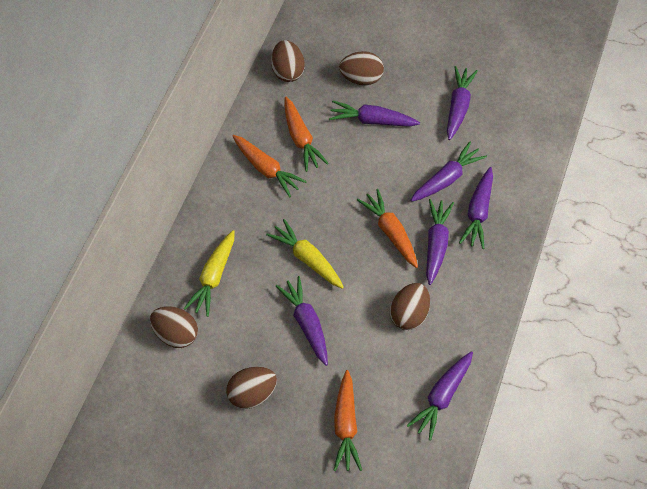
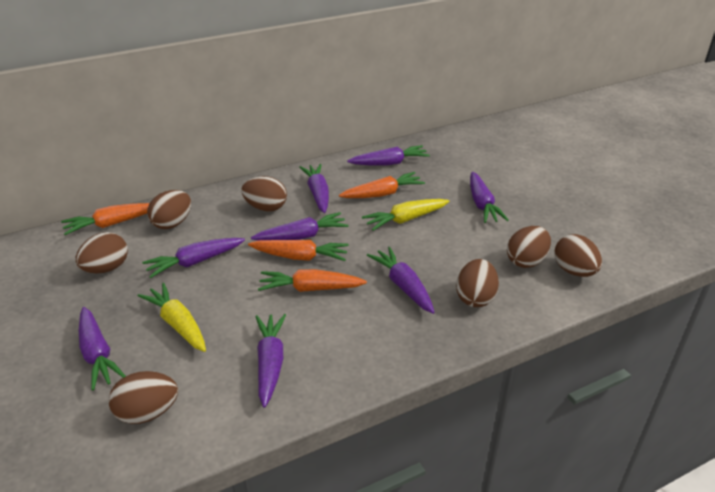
brown egg: 5 -> 7
purple carrot: 7 -> 8

